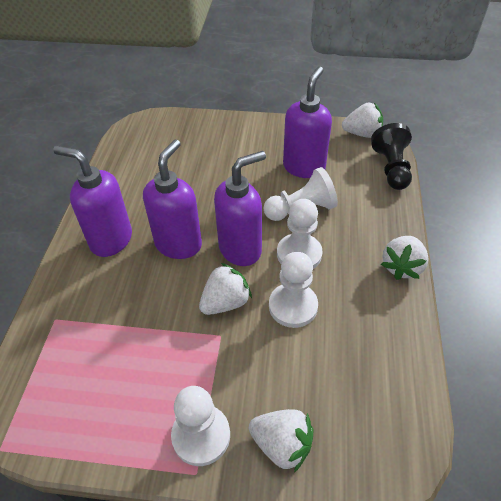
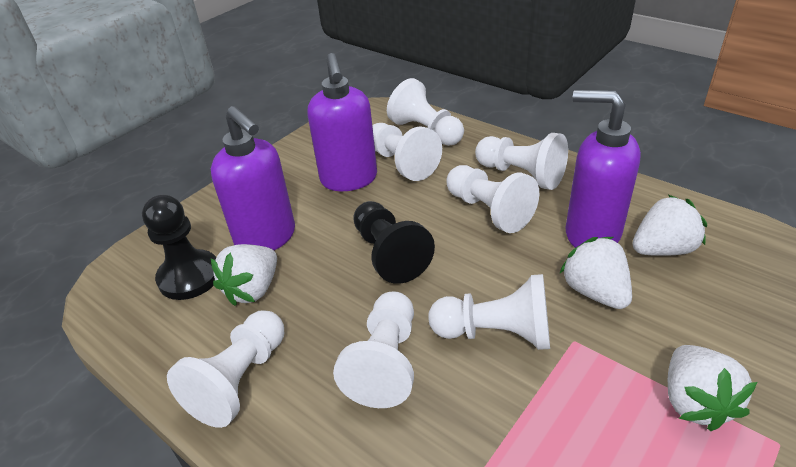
black pawn: 1 -> 2
purple soap dispenser: 4 -> 3
white pawn: 4 -> 7

